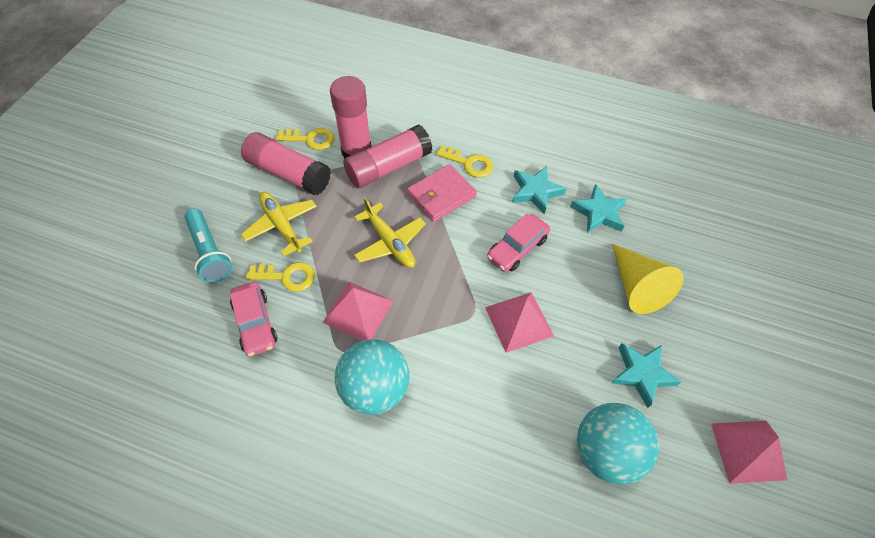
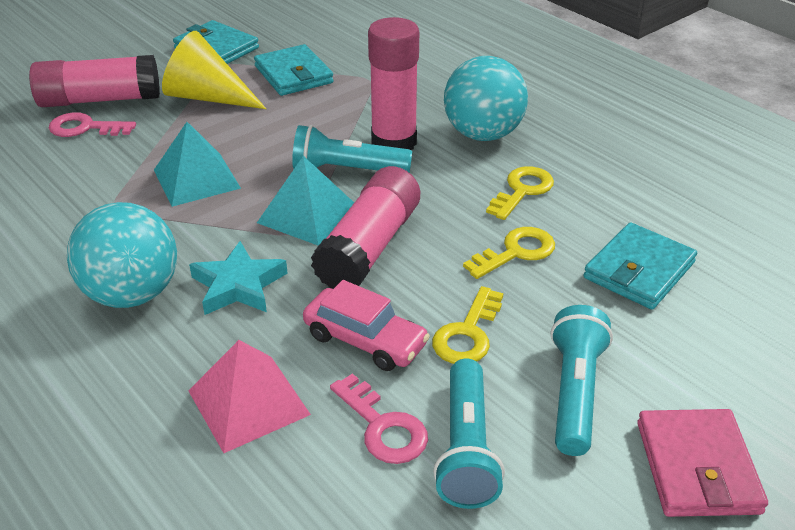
pink car: 2 -> 1
pink key: 0 -> 2
pink pyramid: 3 -> 1
turquoise flashlight: 1 -> 3
turquoise pyramid: 0 -> 2
turquoise star: 3 -> 1
turquoise wallet: 0 -> 3
yellow plane: 2 -> 0

